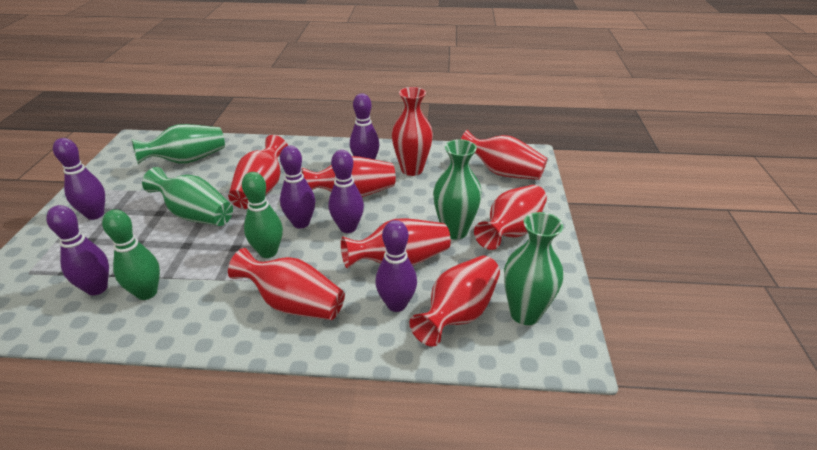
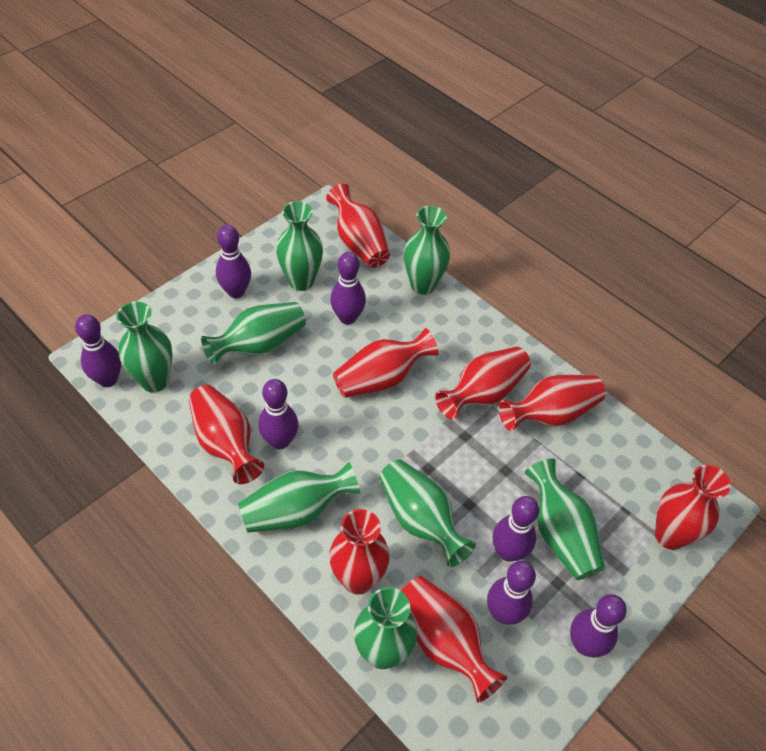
green bowling pin: 2 -> 0
green vase: 4 -> 8
purple bowling pin: 6 -> 7

